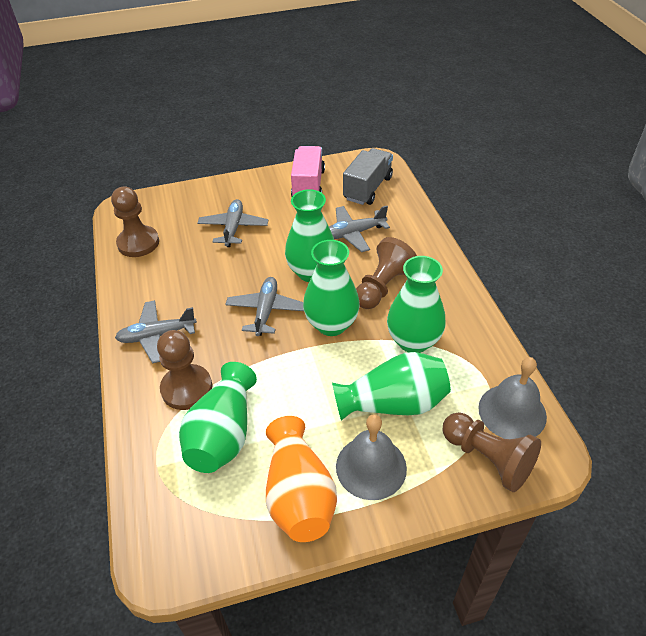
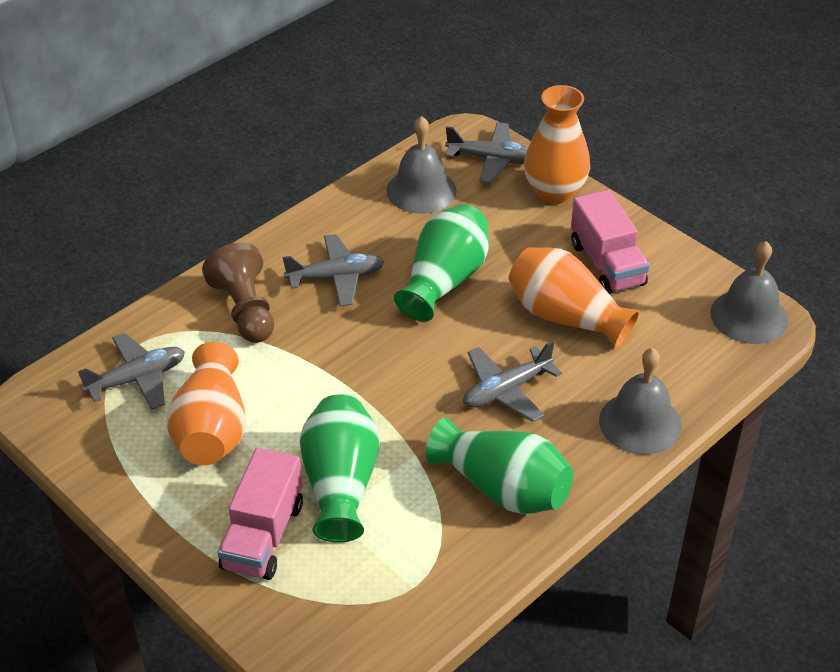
brown pawn: 4 -> 1
green vase: 5 -> 3
grey bell: 2 -> 3
grey truck: 1 -> 0
orange vase: 1 -> 3
pink truck: 1 -> 2

